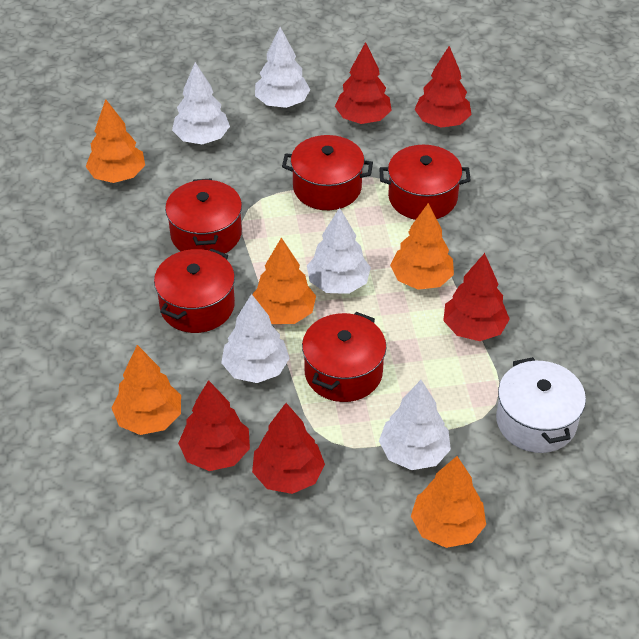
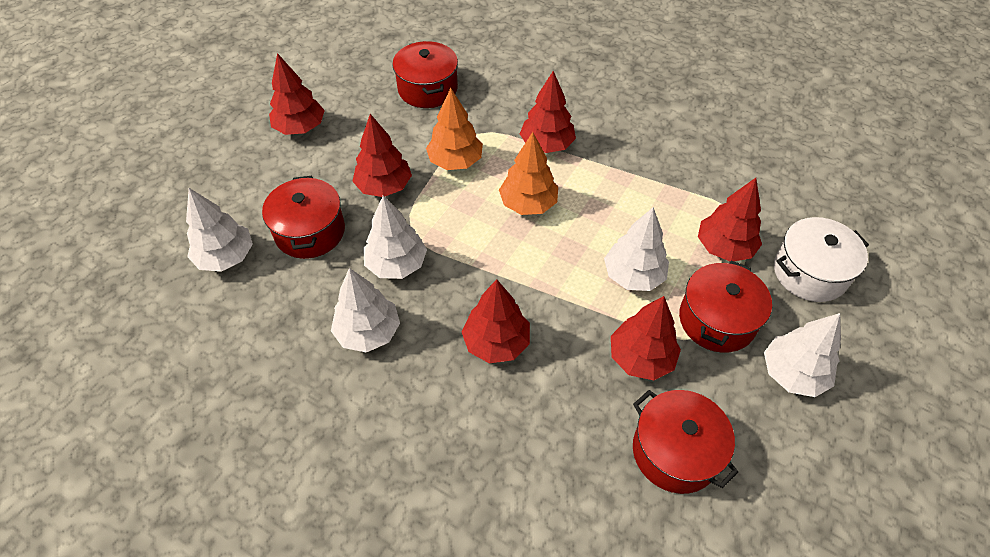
orange tree: 5 -> 2
red pot: 5 -> 4
red tree: 5 -> 6

